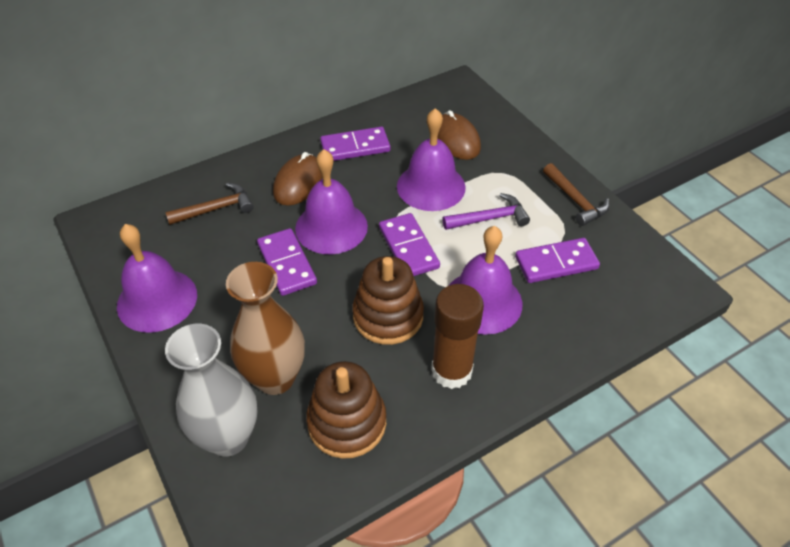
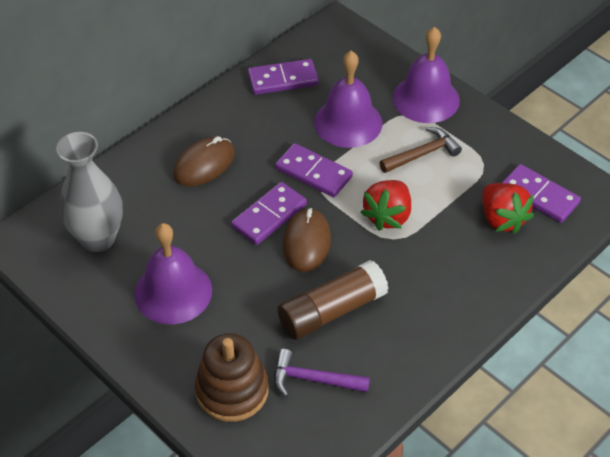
brown hammer: 2 -> 1
brown stacking toy: 2 -> 1
brown vase: 1 -> 0
purple bell: 4 -> 3
red strawberry: 0 -> 2

